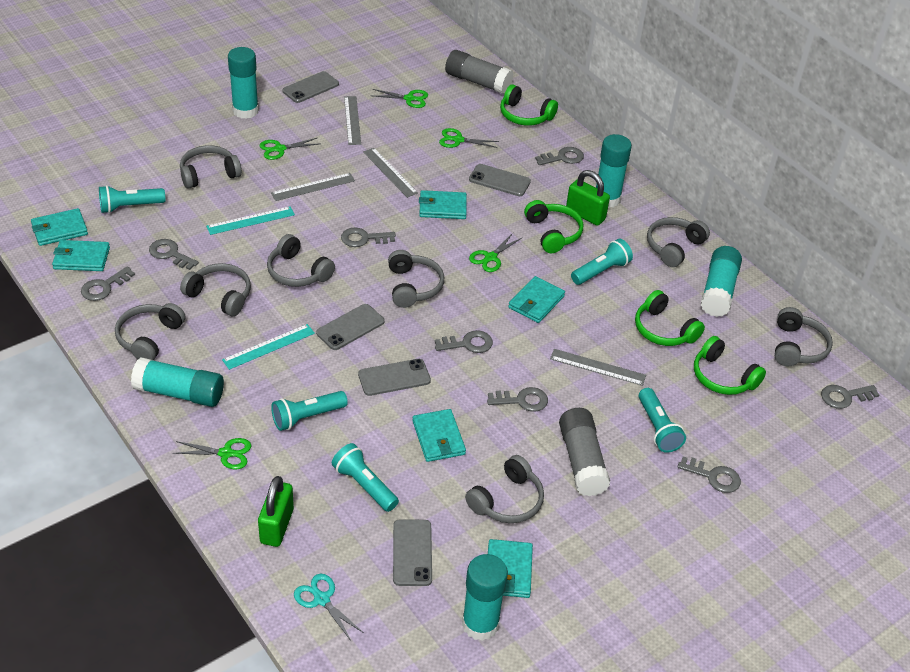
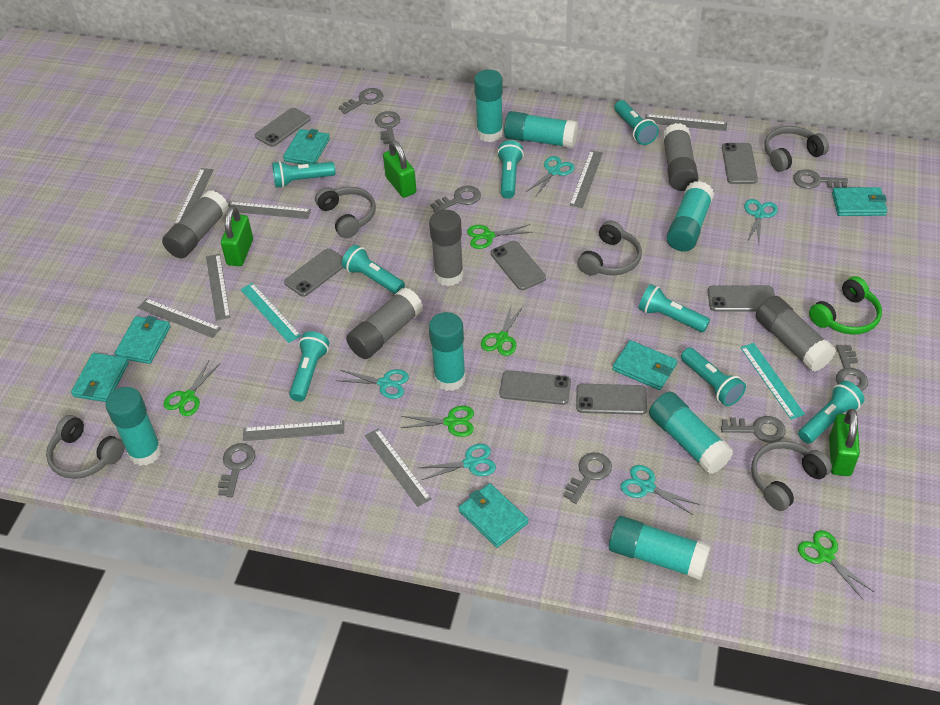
green headphones: 4 -> 1
green padlock: 2 -> 3
grey glue stick: 2 -> 5
grey headphones: 8 -> 5
grey phone: 5 -> 7
grey ruler: 4 -> 8
turquoise flashlight: 5 -> 8
turquoise glue stick: 5 -> 7
turquoise scissors: 1 -> 5

